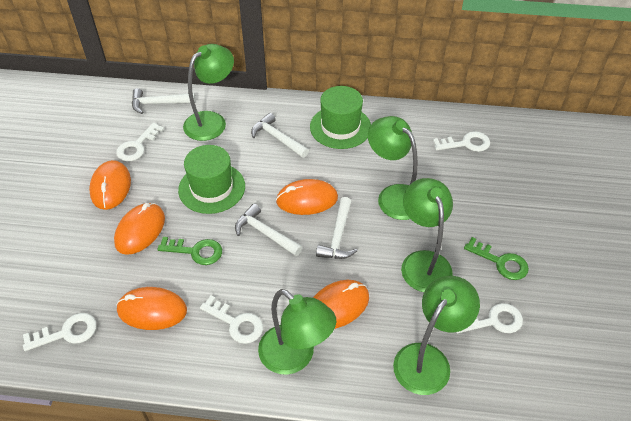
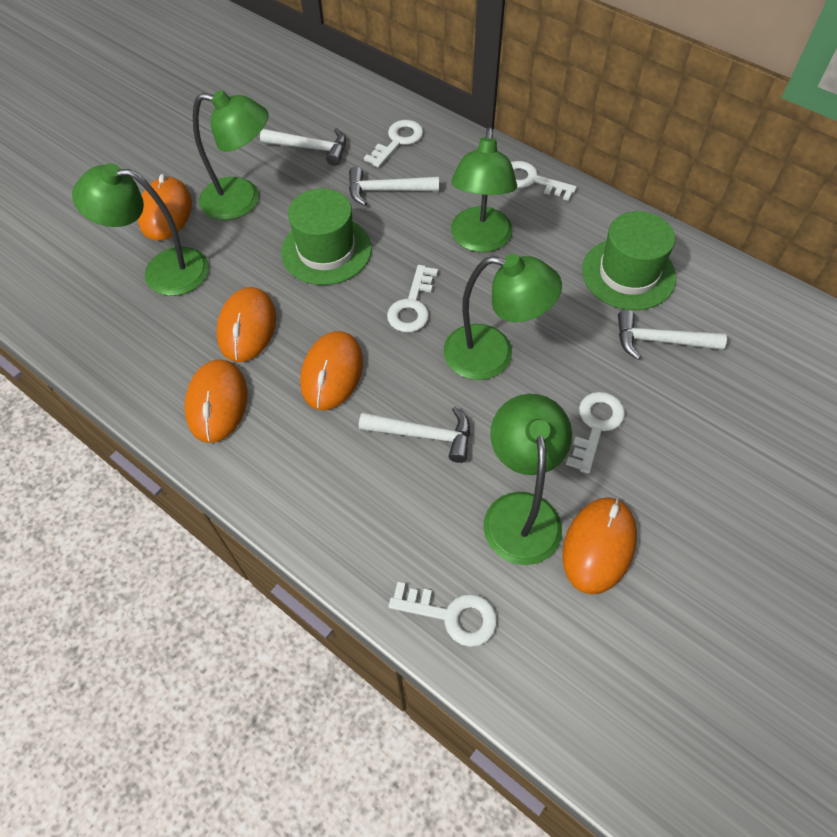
green key: 2 -> 0

